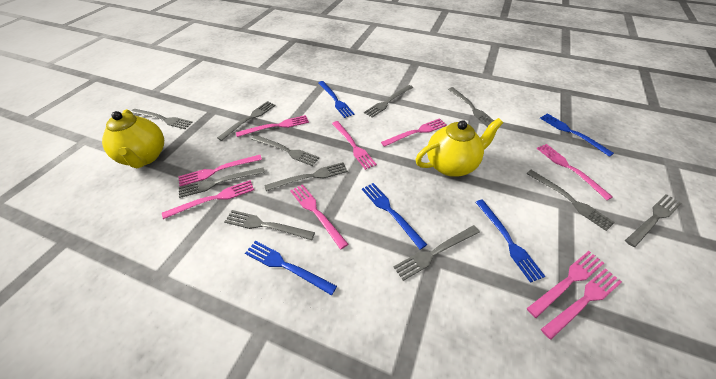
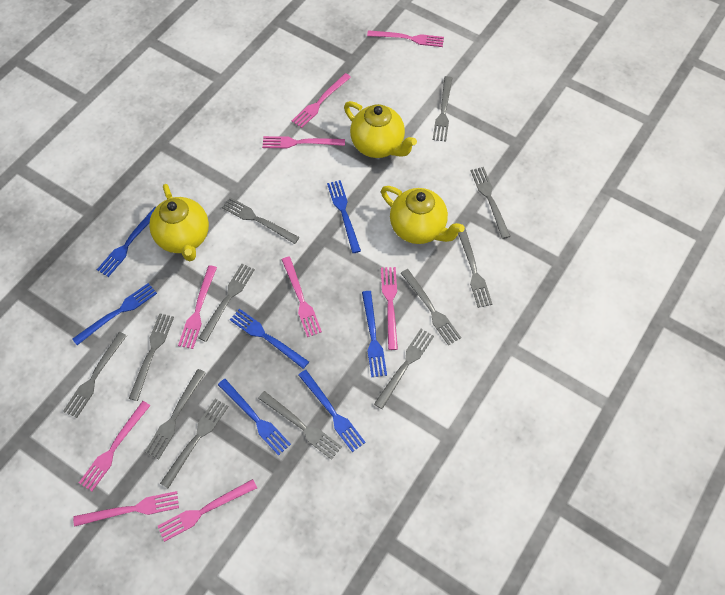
blue fork: 5 -> 7
grey fork: 11 -> 12
yellow teapot: 2 -> 3

